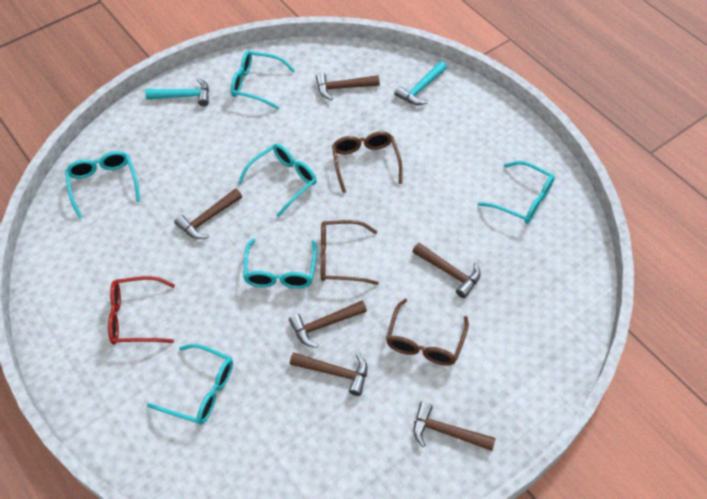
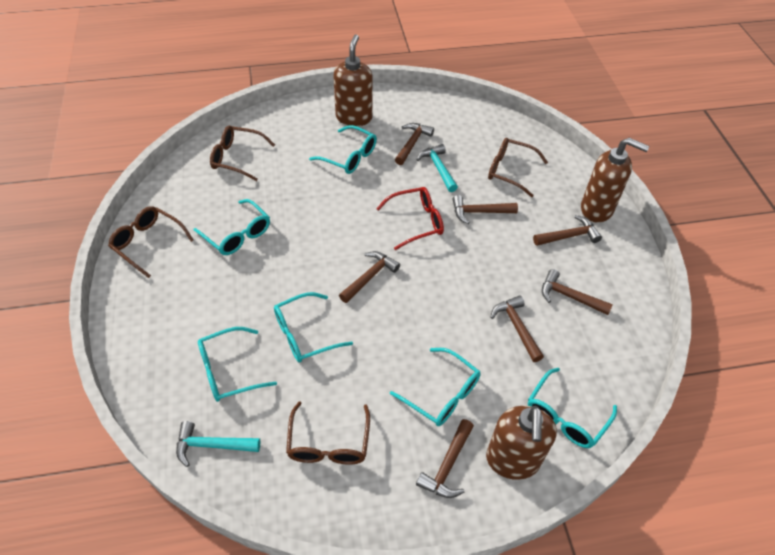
brown glasses: 3 -> 4
brown hammer: 6 -> 7
brown soap dispenser: 0 -> 3

